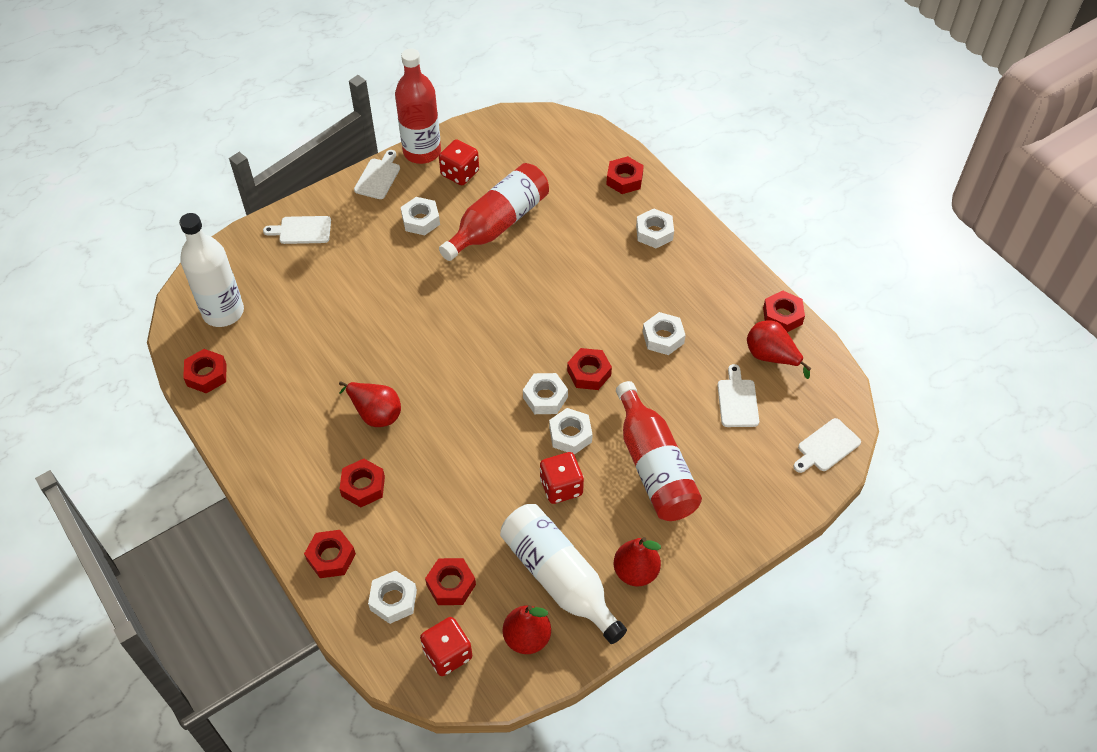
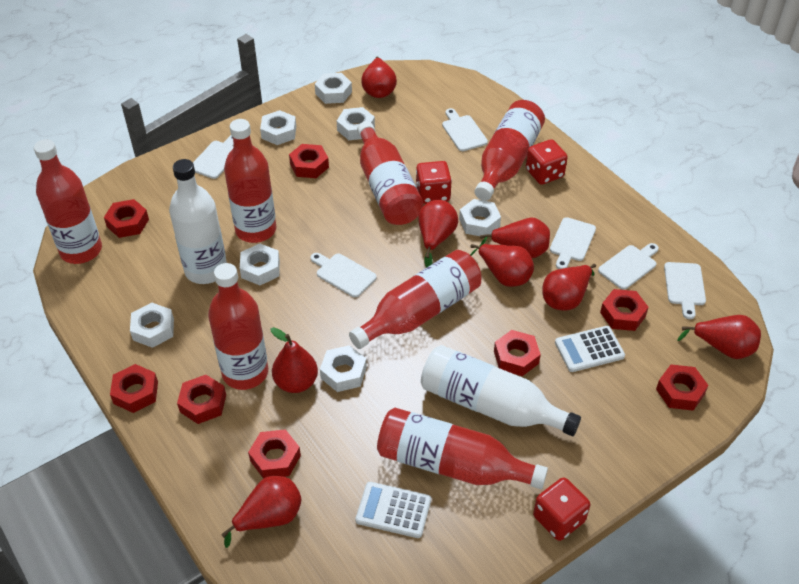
red bottle: 3 -> 7
red nut: 7 -> 8
red pear: 4 -> 8
white calculator: 0 -> 2
white cutting board: 4 -> 6
white nut: 6 -> 7

